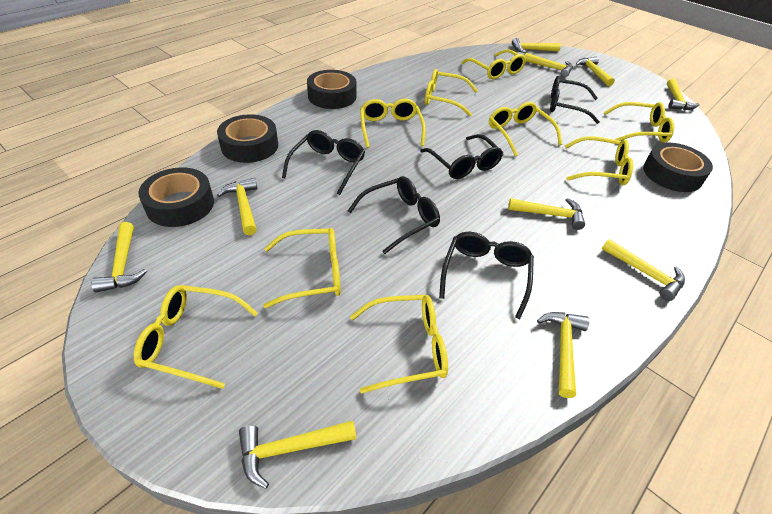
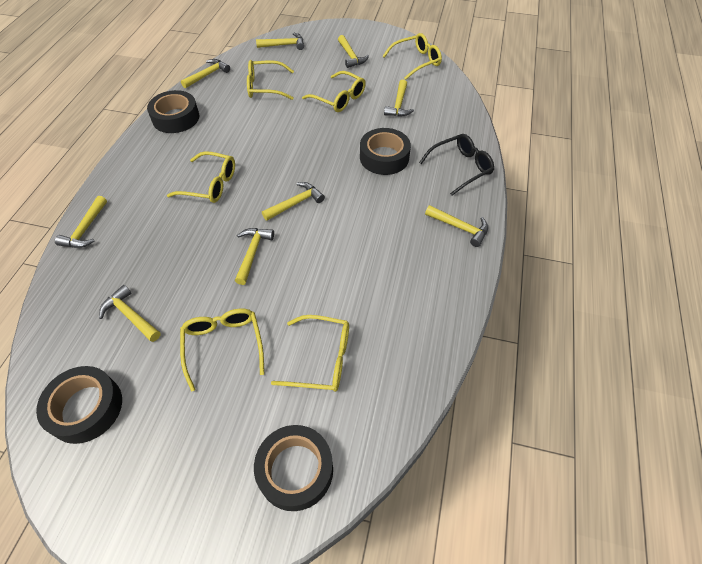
black glasses: 5 -> 1
yellow glasses: 9 -> 6
yellow hammer: 10 -> 9

